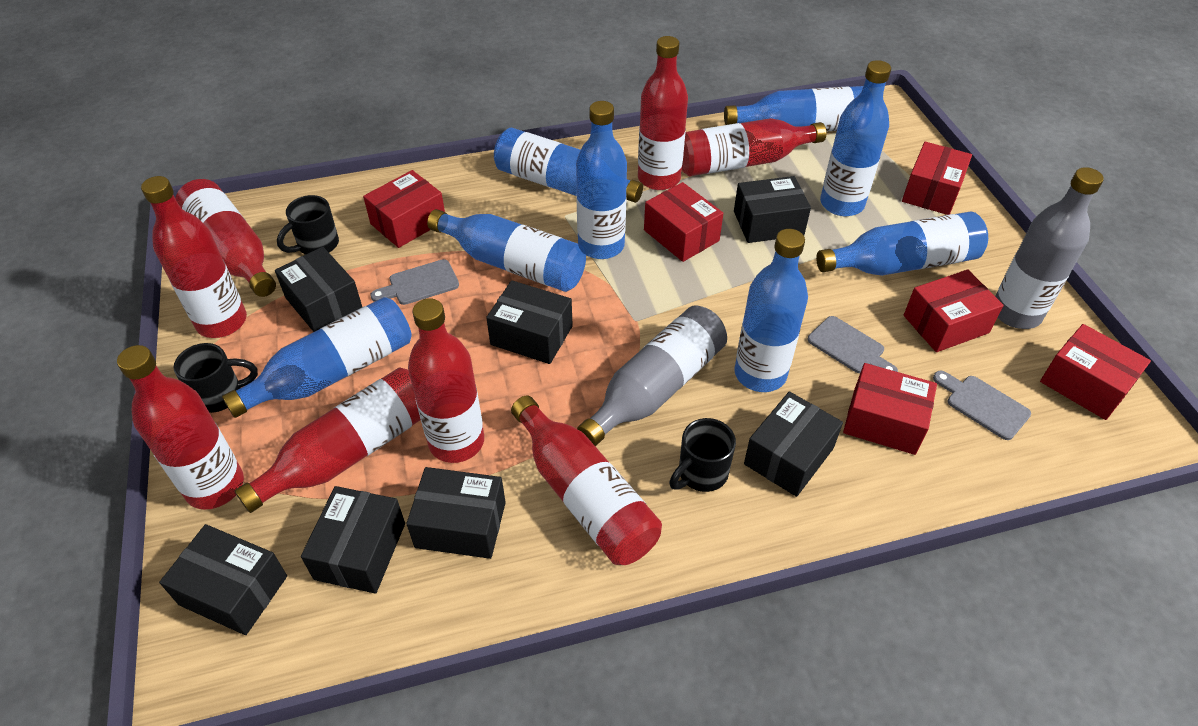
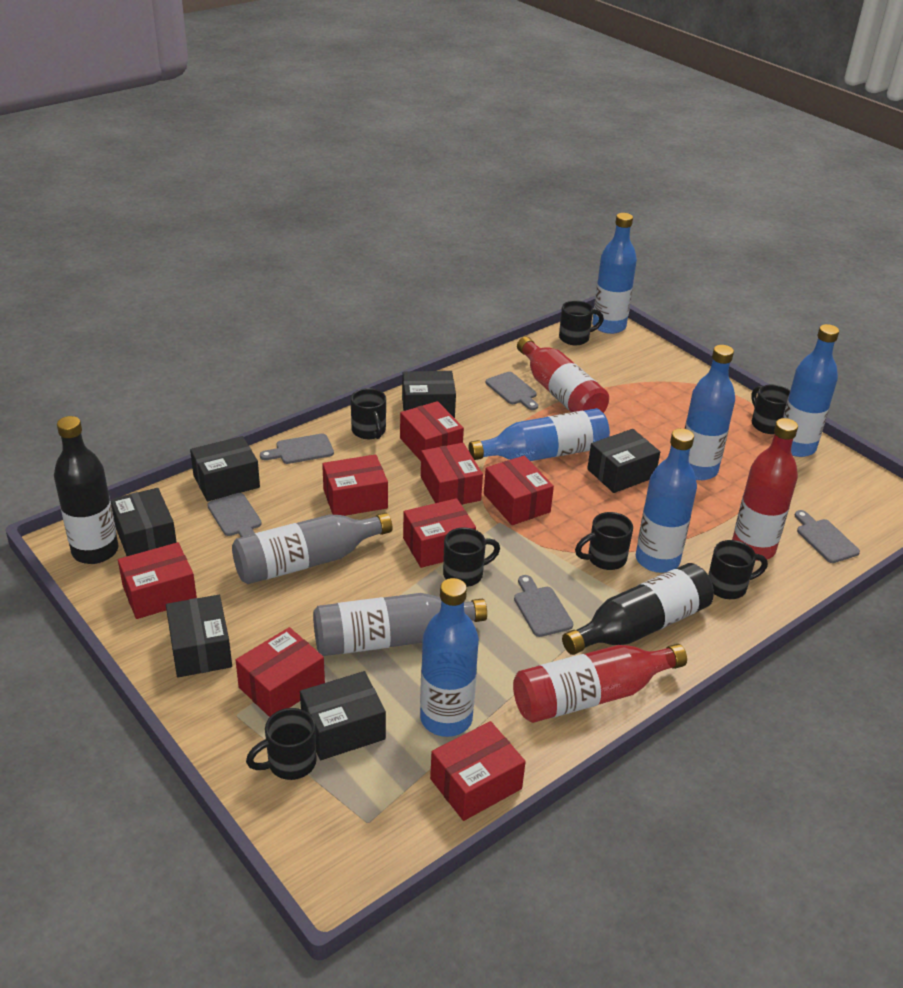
black bottle: 0 -> 2
black box: 7 -> 6
black mug: 3 -> 7
blue bottle: 8 -> 6
grey cutting board: 3 -> 5
red bottle: 8 -> 3
red box: 6 -> 8

